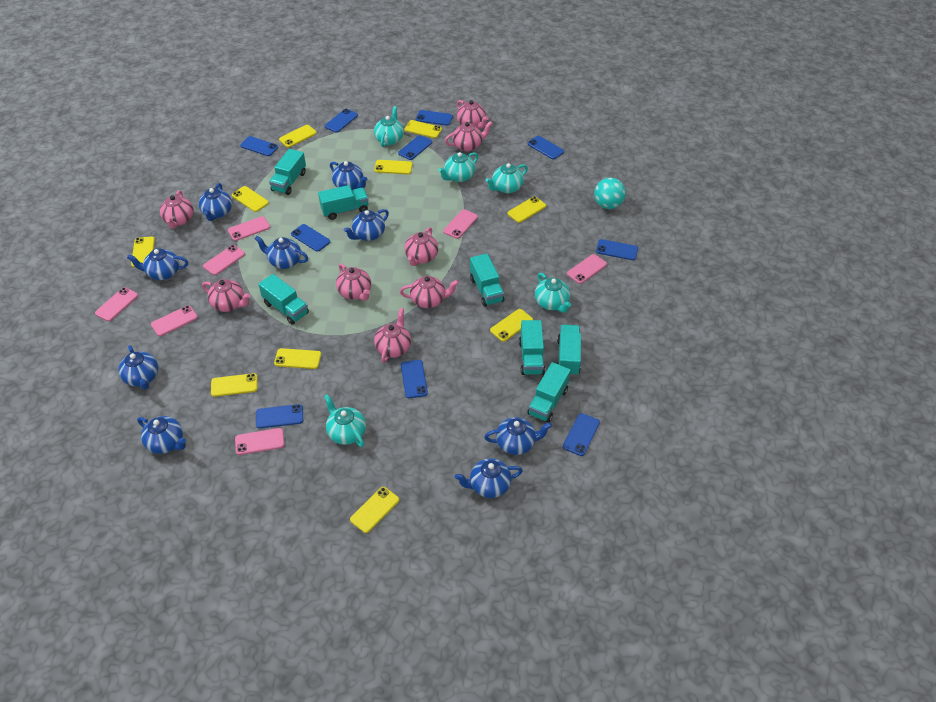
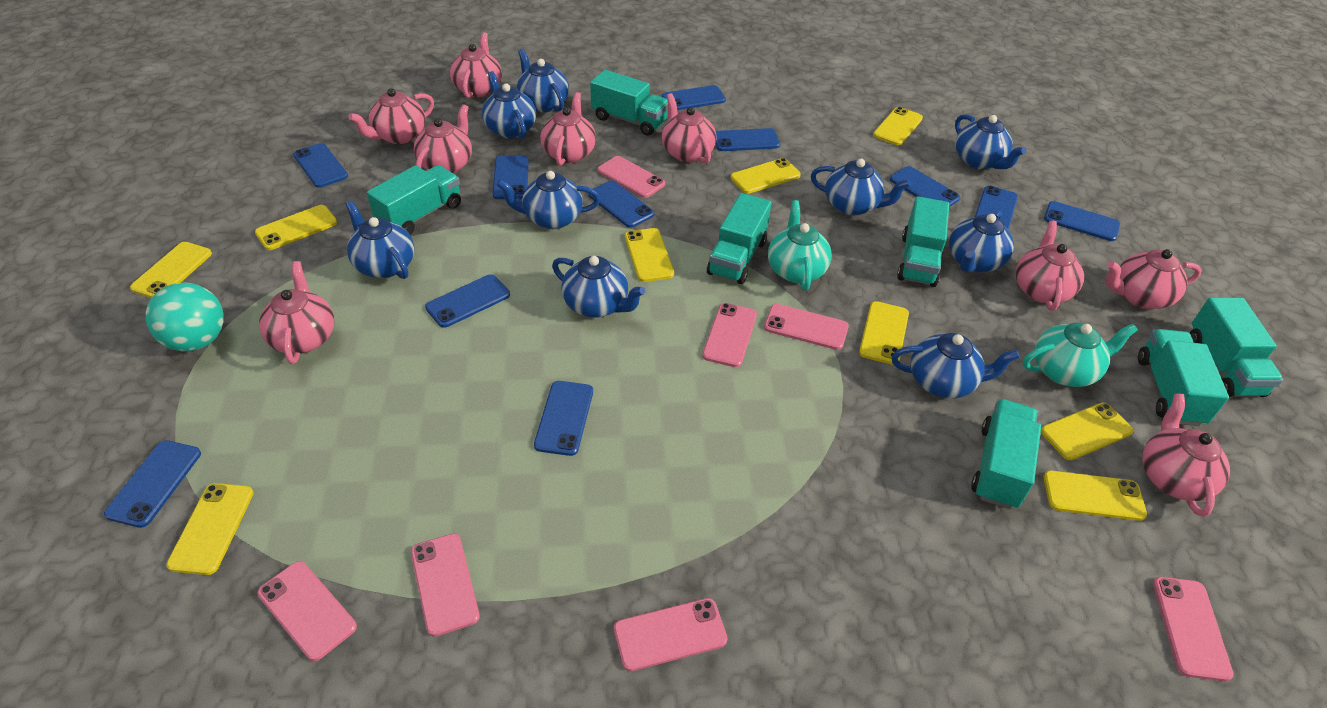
blue phone: 10 -> 11
pink teapot: 8 -> 9
turquoise teapot: 5 -> 2
yellow phone: 10 -> 9

